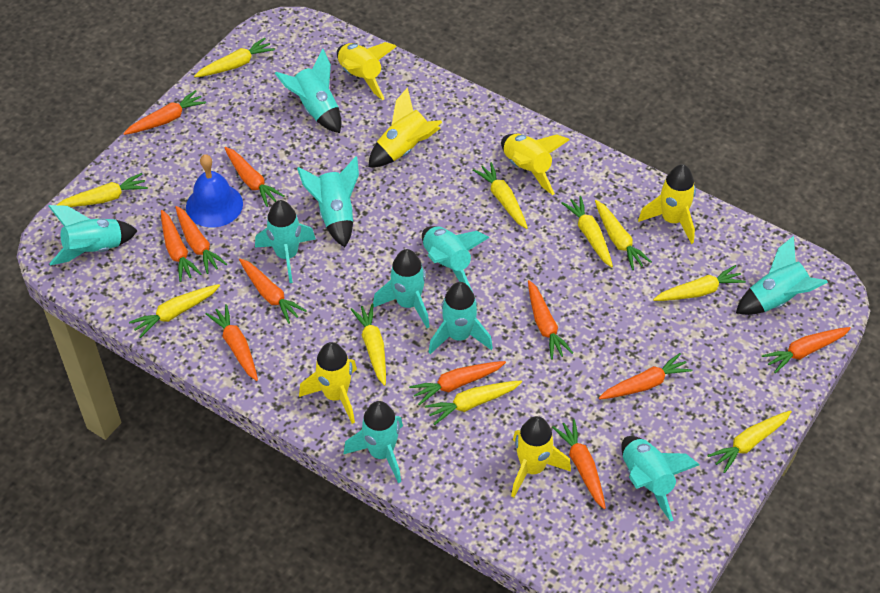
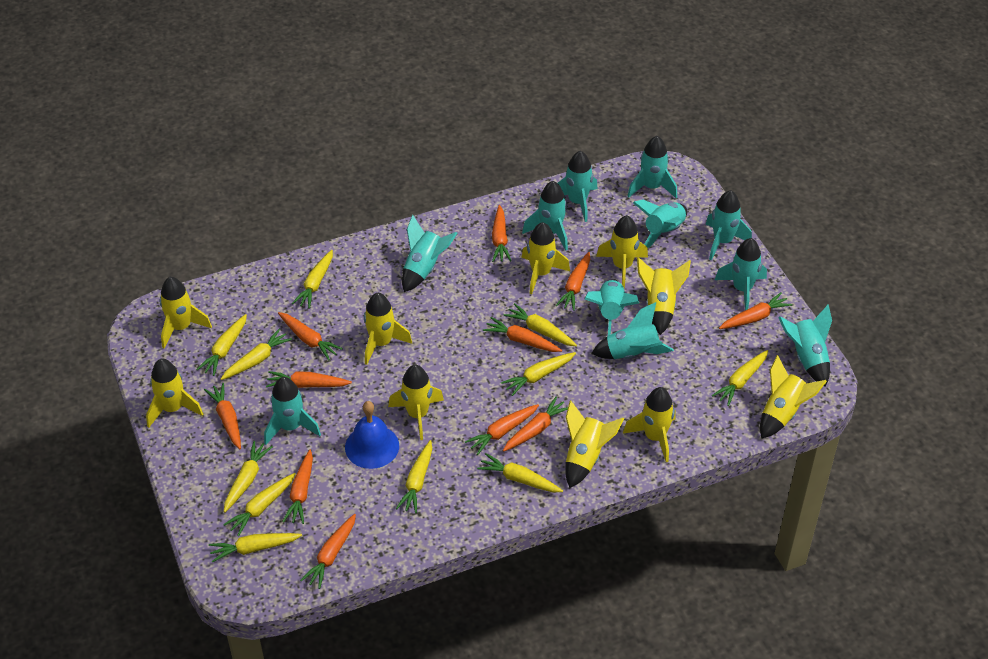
turquoise rocket: 10 -> 11
yellow carrot: 10 -> 11
yellow rocket: 6 -> 10

